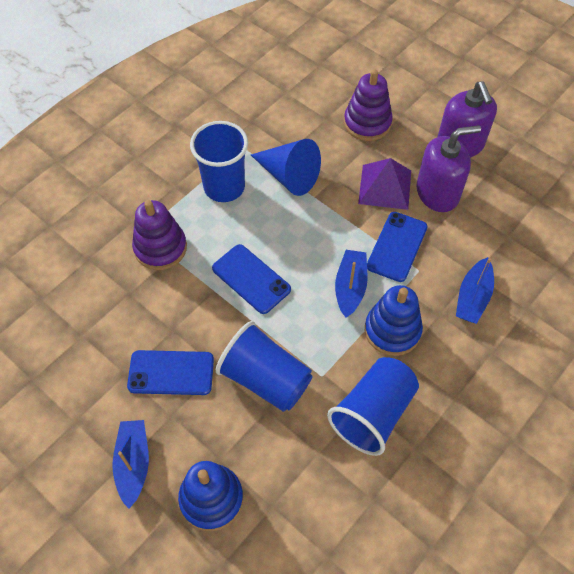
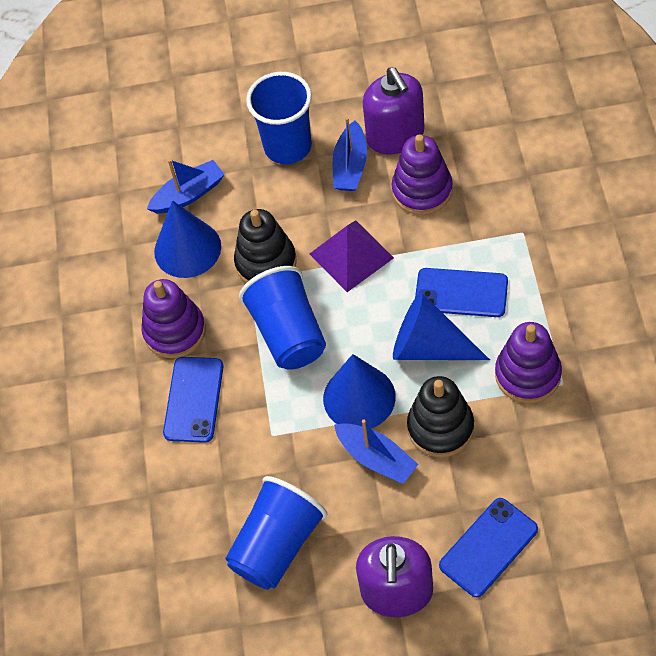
black stacking toy: 0 -> 2
blue cone: 1 -> 3
blue stacking toy: 2 -> 0
purple stacking toy: 2 -> 3

